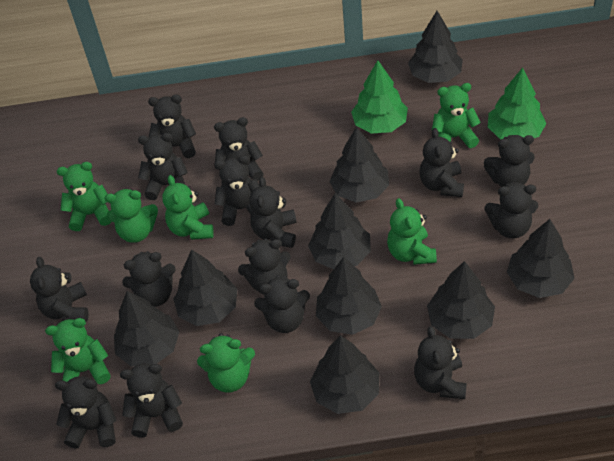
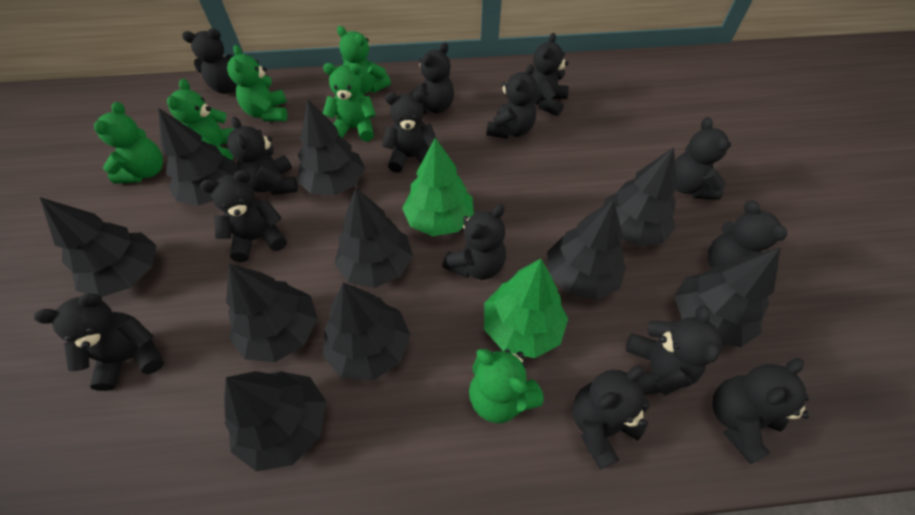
black teddy bear: 15 -> 14
black tree: 9 -> 10
green teddy bear: 7 -> 6

